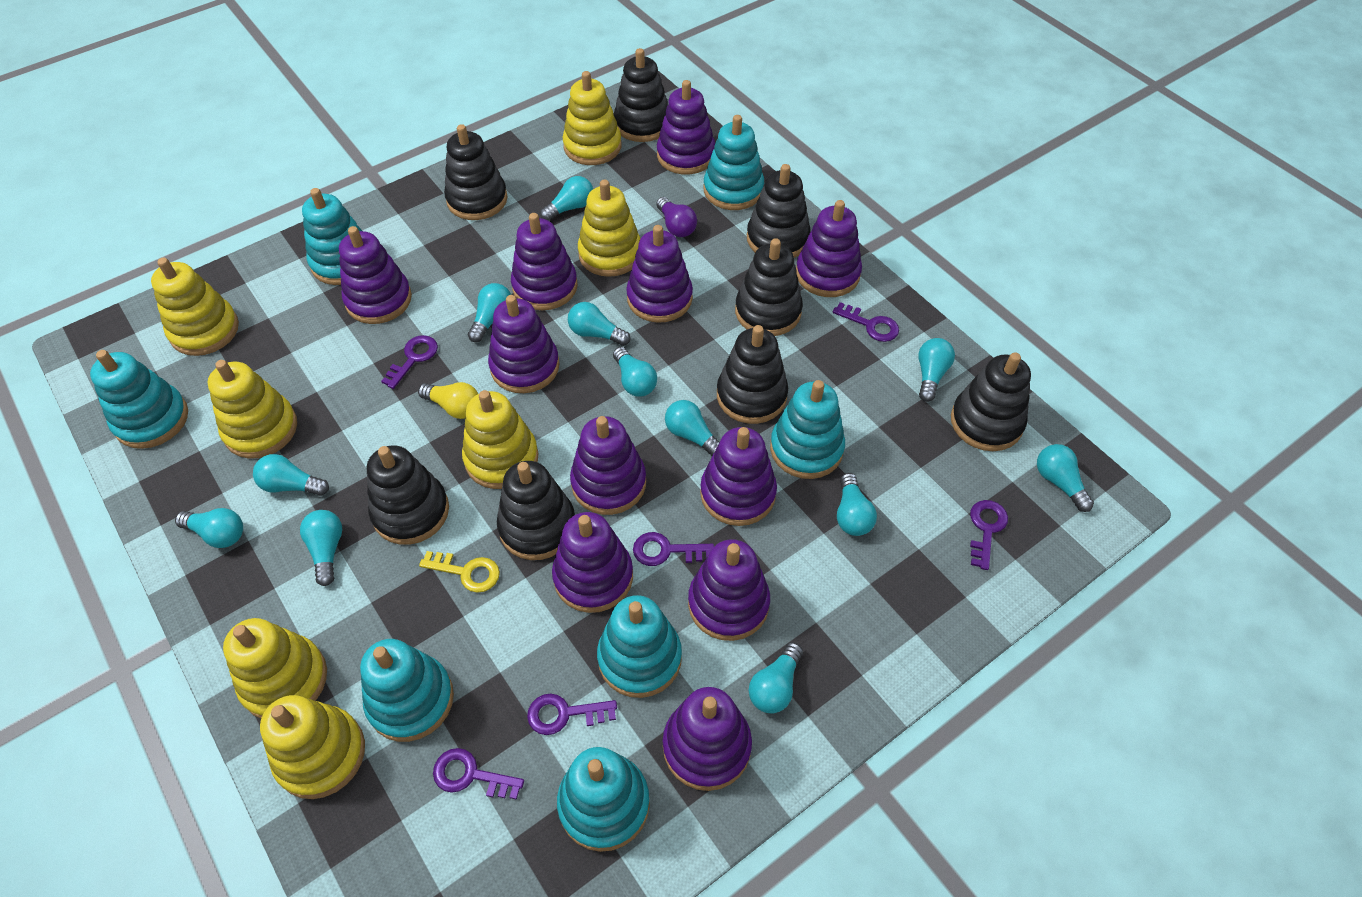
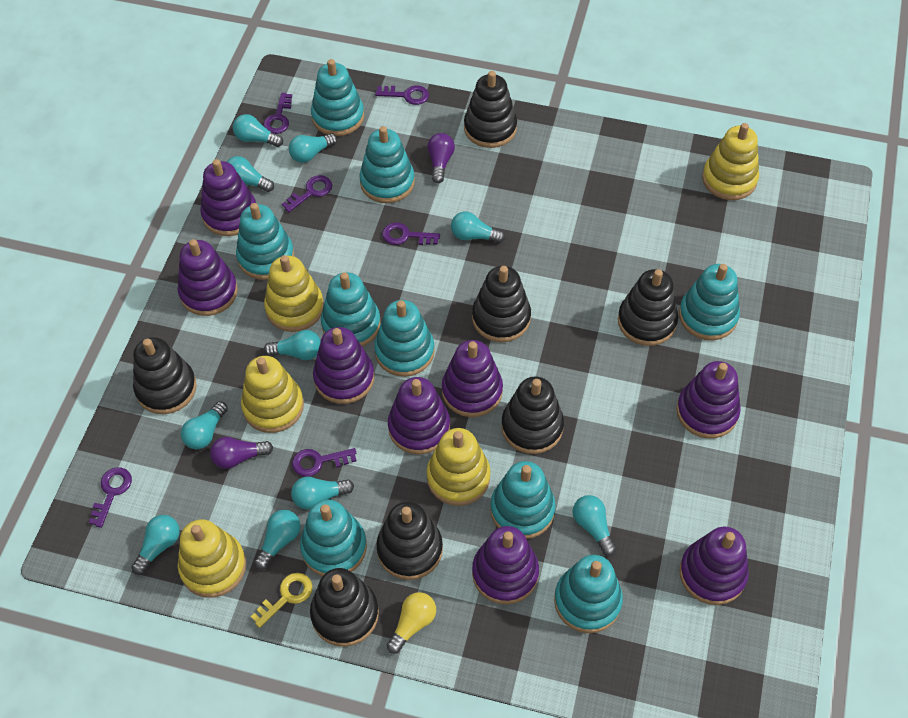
black stacking toy: 8 -> 7
purple light bulb: 1 -> 2
purple stacking toy: 11 -> 8
turquoise light bulb: 12 -> 10
turquoise stacking toy: 7 -> 9
yellow stacking toy: 7 -> 5

